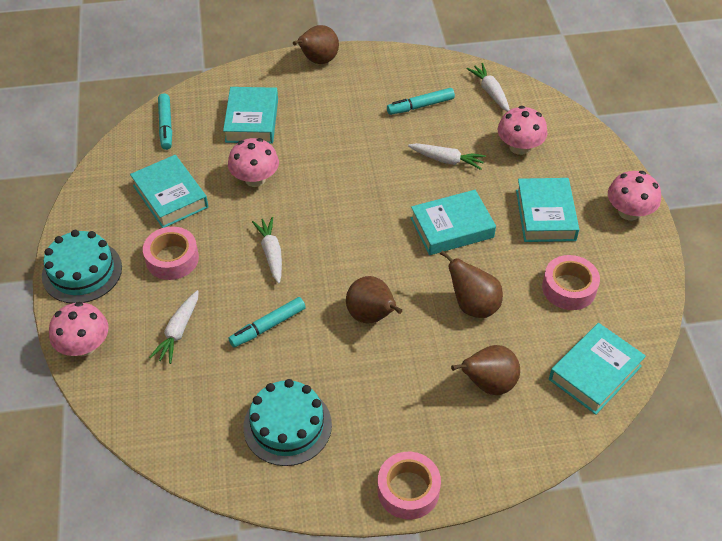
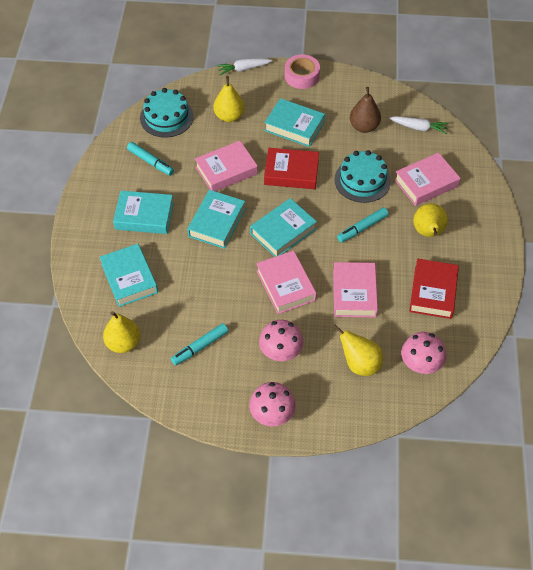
brown pear: 4 -> 1
pink book: 0 -> 4
pink mushroom: 4 -> 3
pink tape: 3 -> 1
red book: 0 -> 2
white carrot: 4 -> 2
yellow pear: 0 -> 4

